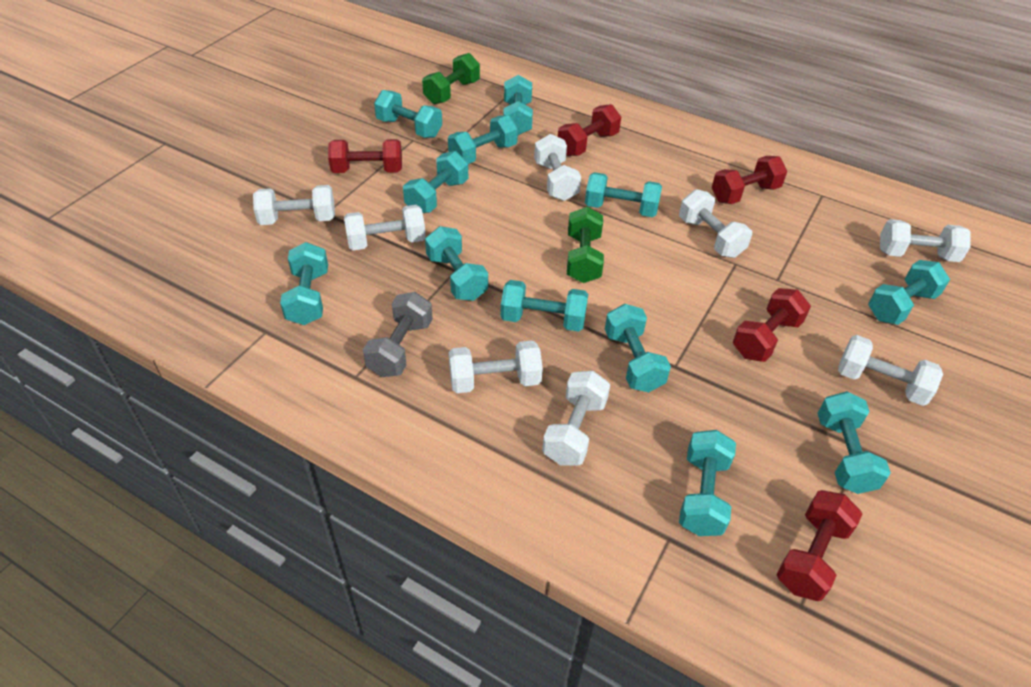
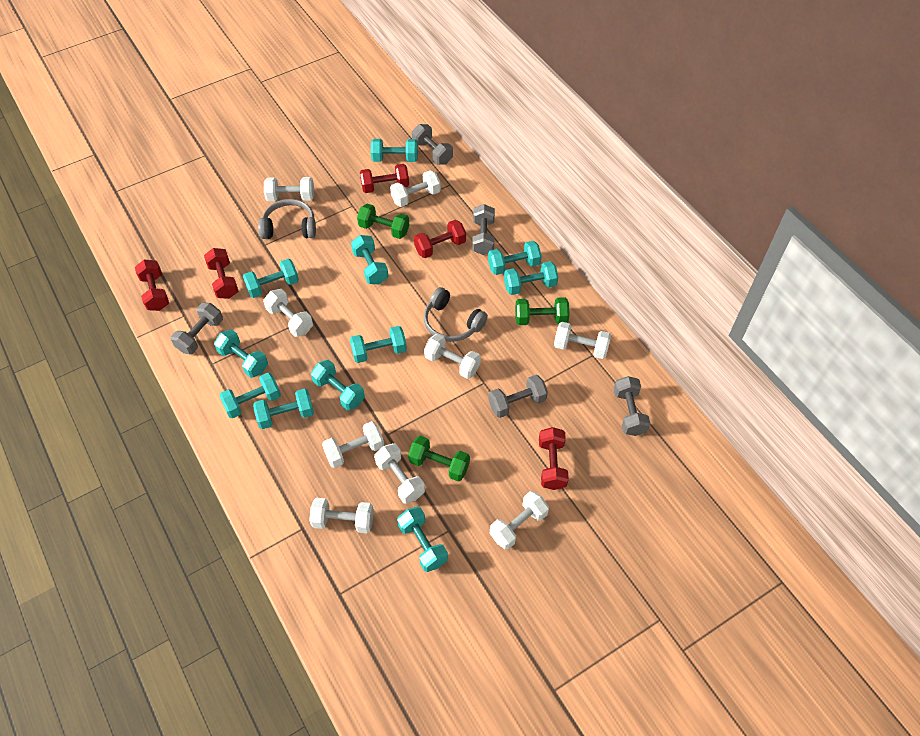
green dumbbell: 2 -> 3
grey dumbbell: 1 -> 5
grey headphones: 0 -> 2
turquoise dumbbell: 12 -> 11
white dumbbell: 8 -> 9

